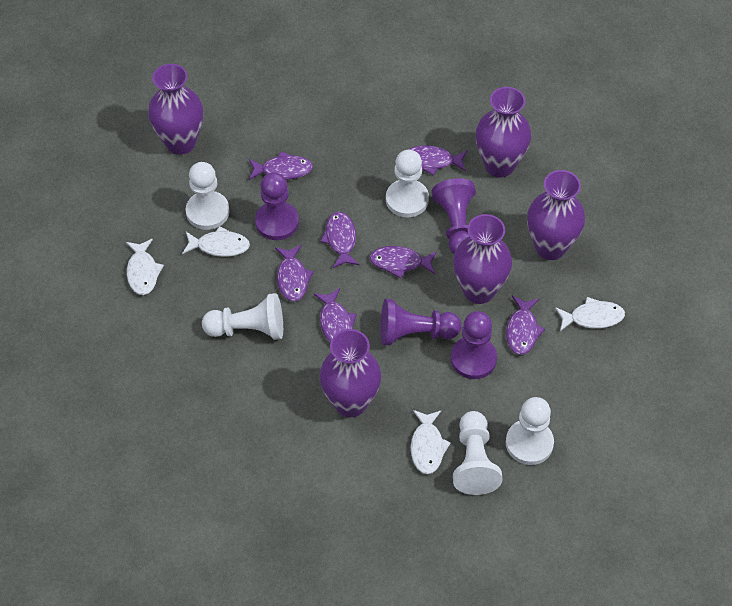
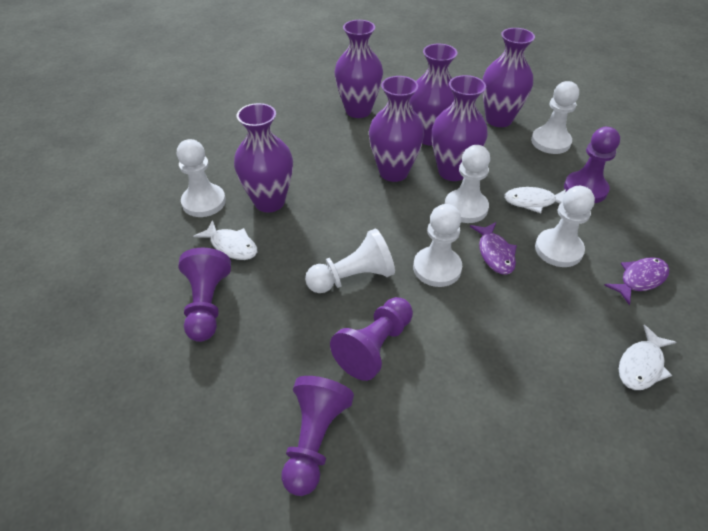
purple fish: 7 -> 2
purple vase: 5 -> 6
white fish: 4 -> 3
white pawn: 5 -> 6

